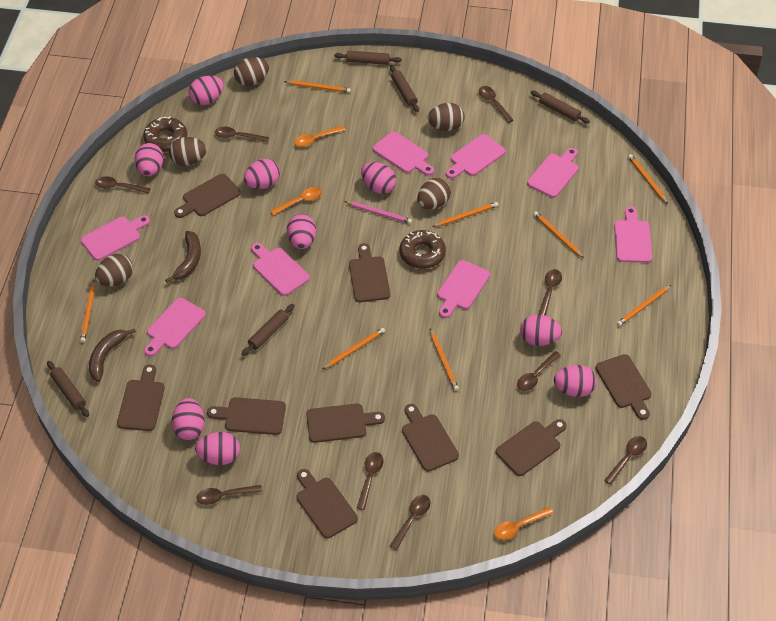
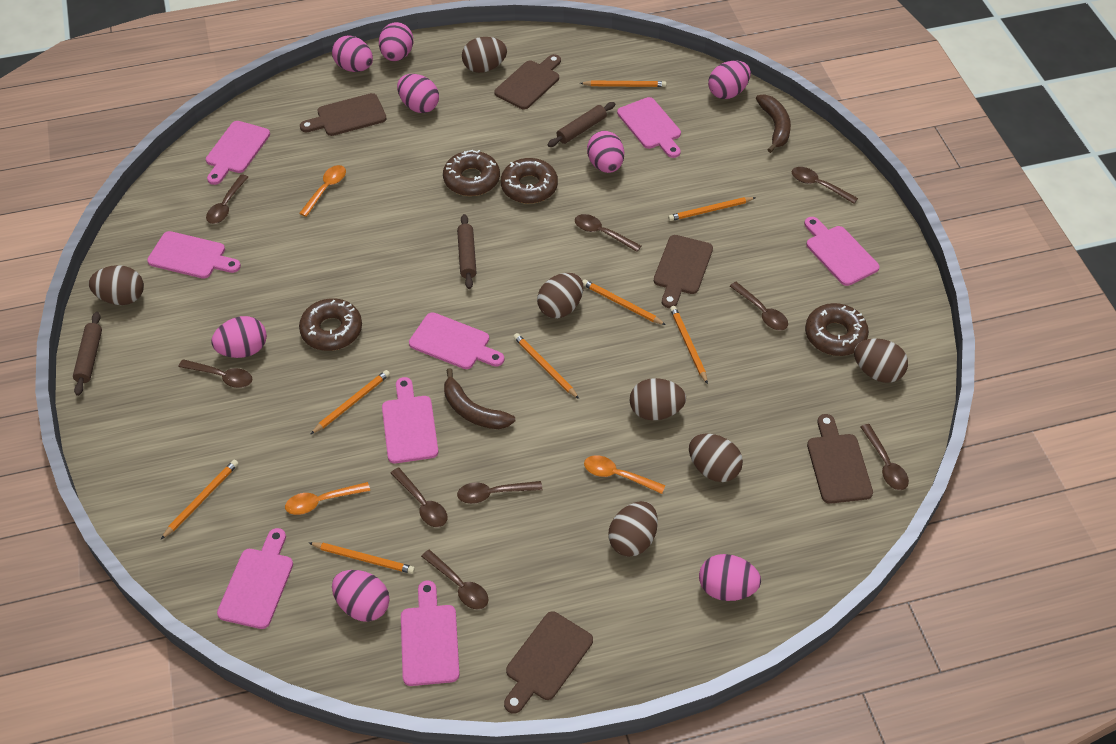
brown cutting board: 9 -> 5
brown donut: 2 -> 4
brown egg: 5 -> 7
brown rolling pin: 5 -> 3
pink egg: 9 -> 8
pink pencil: 1 -> 0

